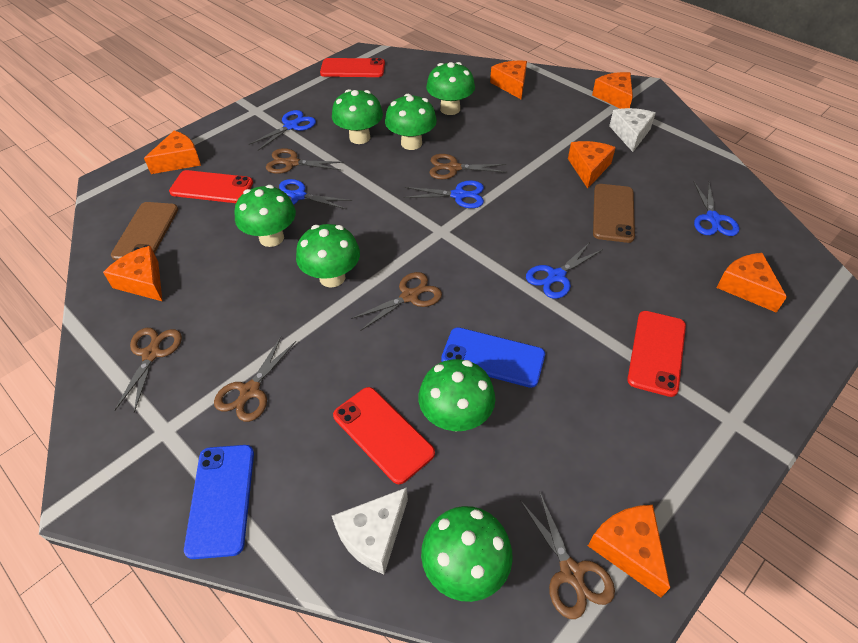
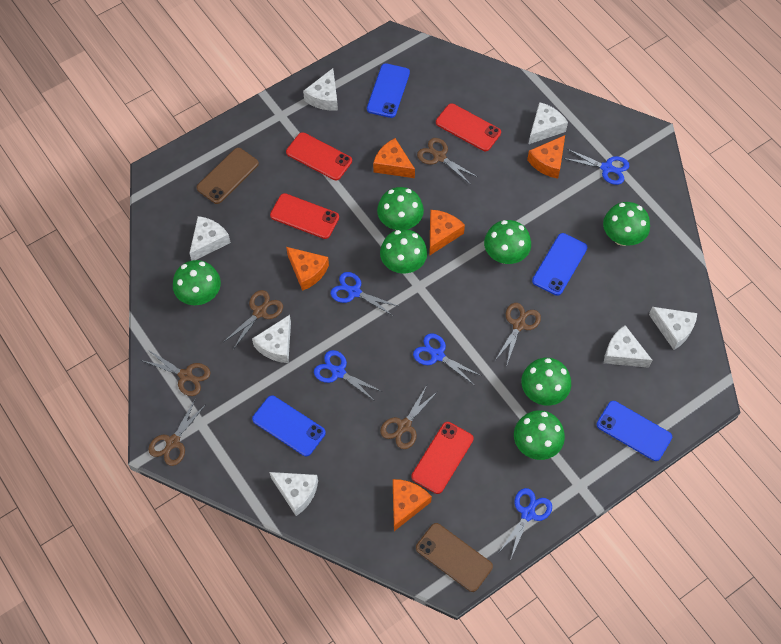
blue phone: 2 -> 4
orange cheese: 7 -> 5
white cheese: 2 -> 7

